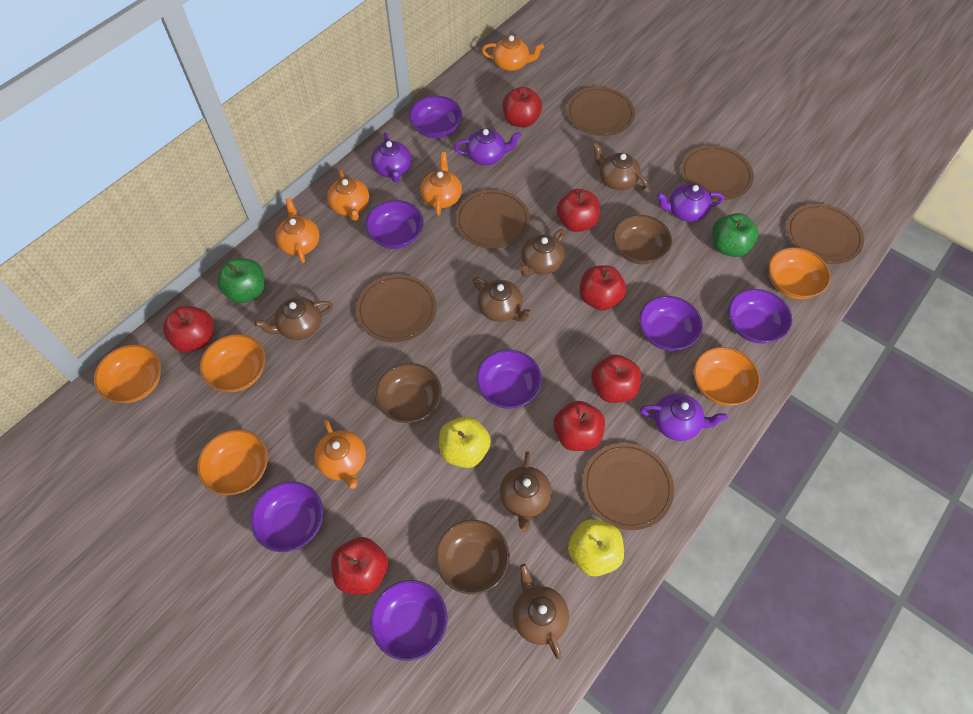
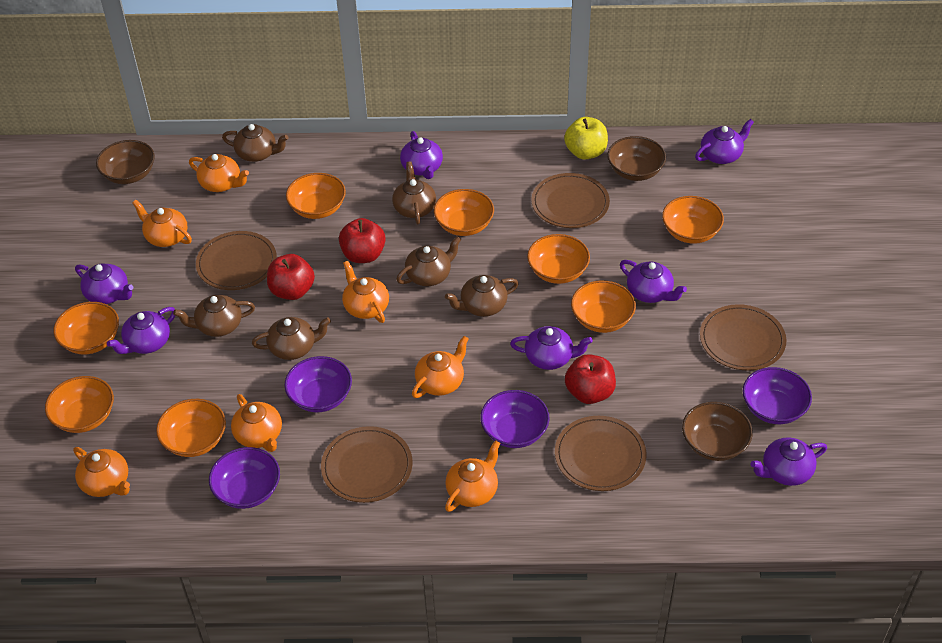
brown plate: 6 -> 5
green apple: 2 -> 0
orange bowl: 5 -> 8
orange teapot: 5 -> 7
purple bowl: 7 -> 4
purple teapot: 4 -> 7
red apple: 7 -> 3
yellow apple: 2 -> 1

